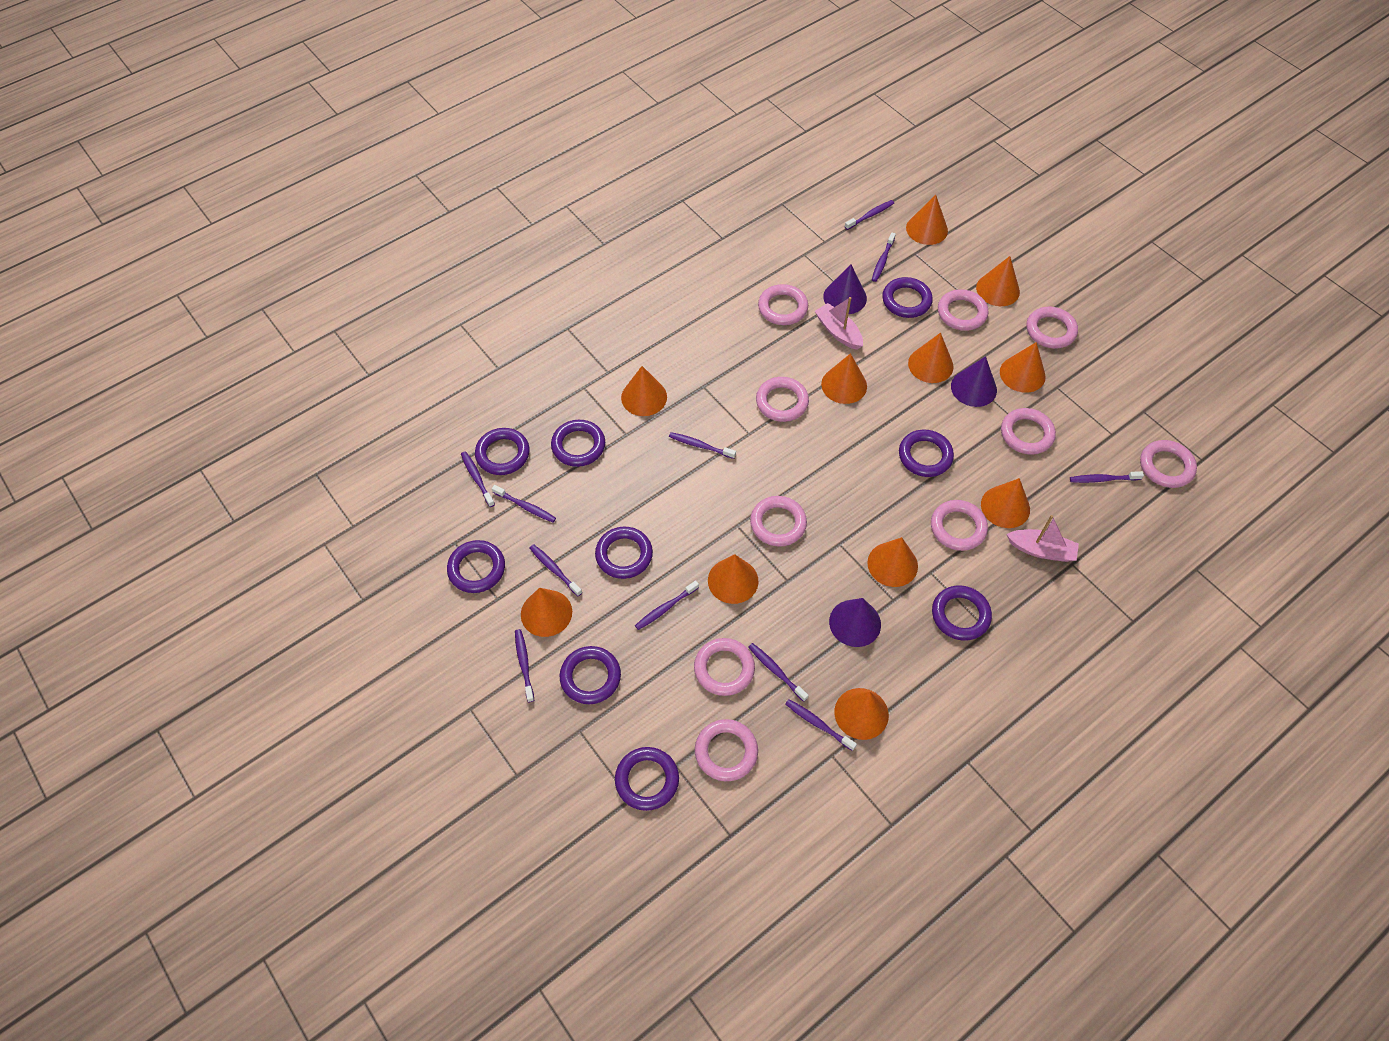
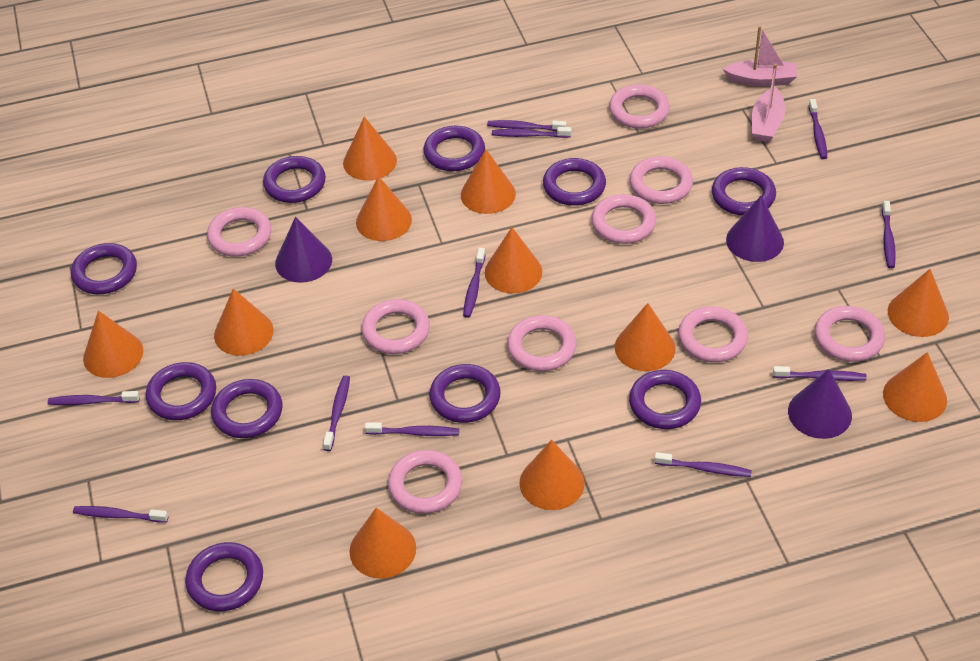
pink ring: 10 -> 9
purple ring: 9 -> 10

